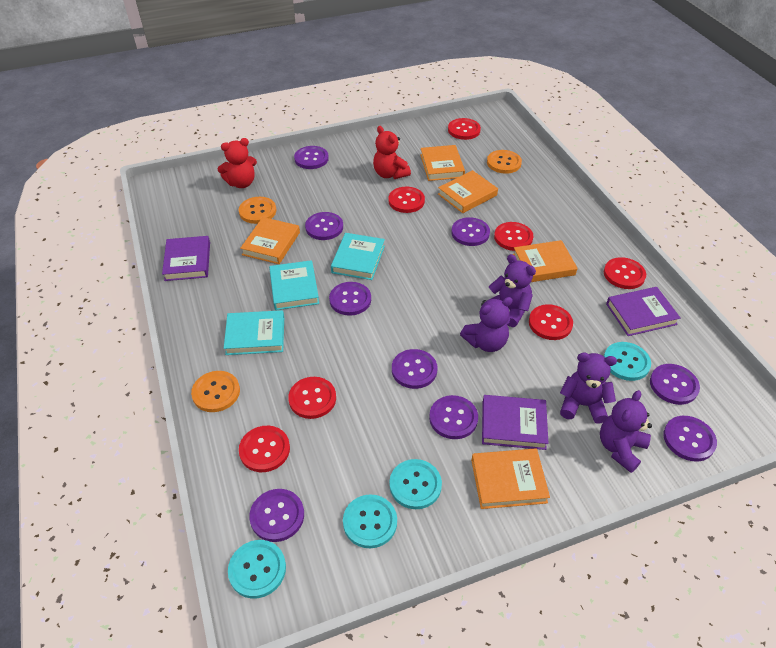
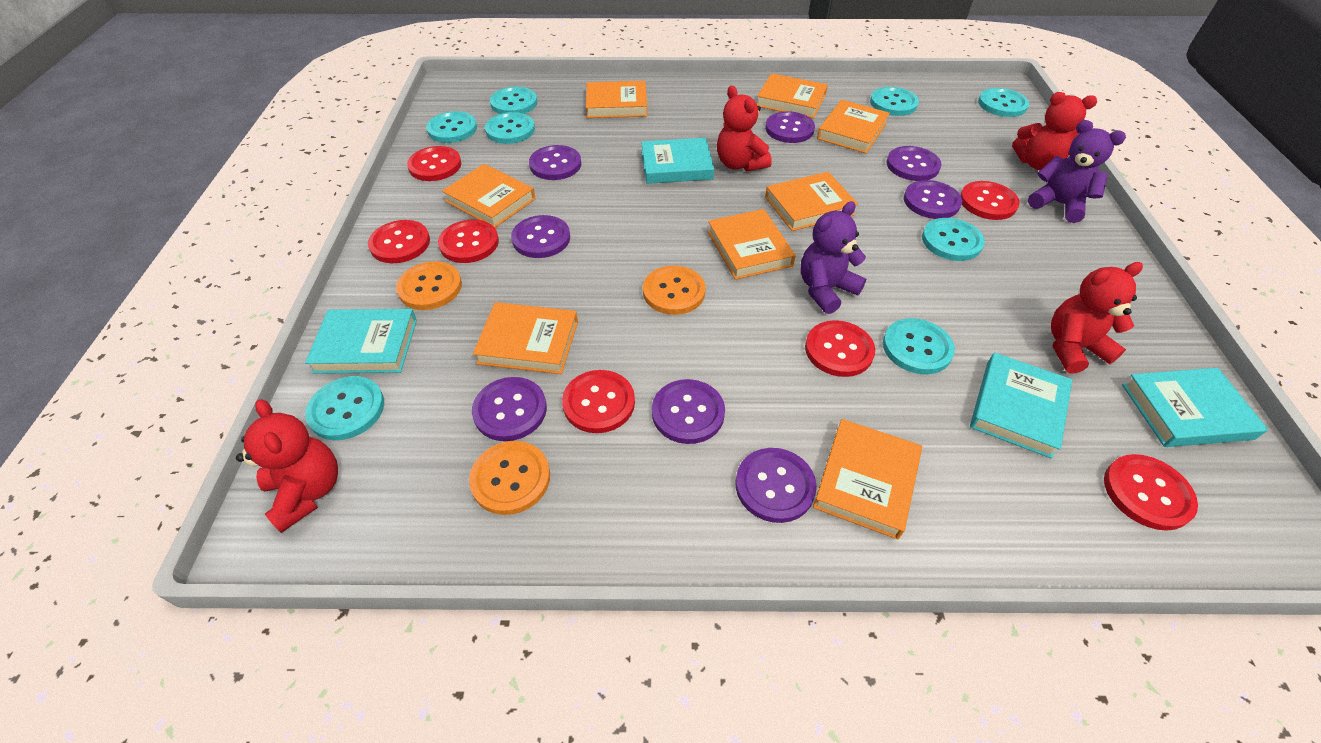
orange book: 5 -> 8
purple book: 3 -> 0
purple button: 9 -> 8
purple teddy bear: 4 -> 2
red teddy bear: 2 -> 4
turquoise book: 3 -> 4
turquoise button: 4 -> 8

